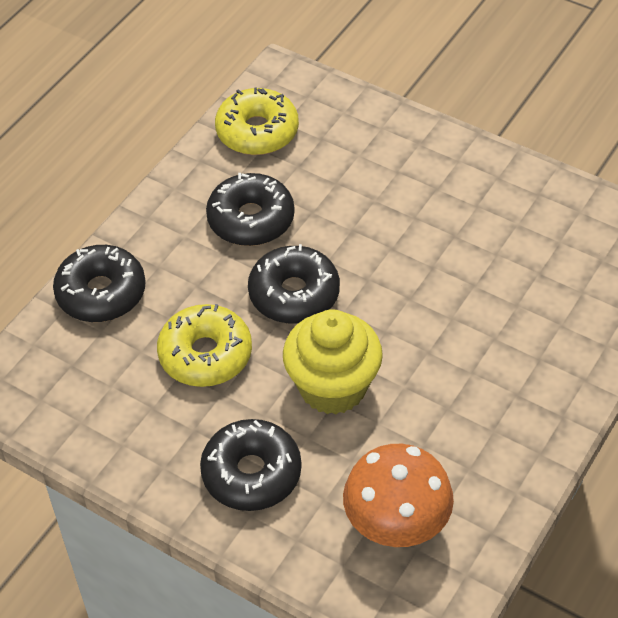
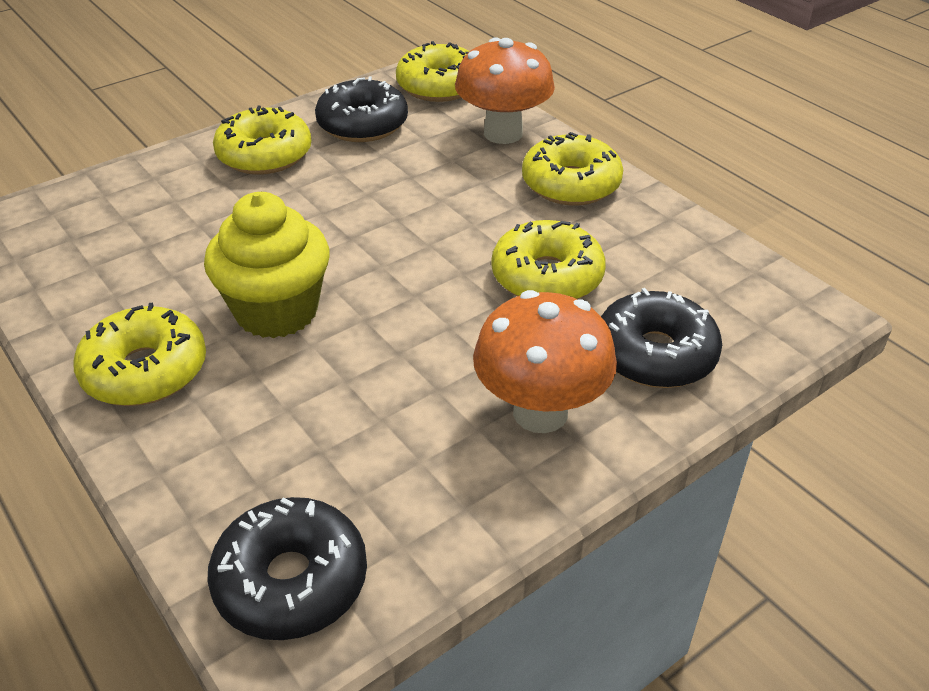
black donut: 4 -> 3
orange mushroom: 1 -> 2
yellow donut: 2 -> 5

